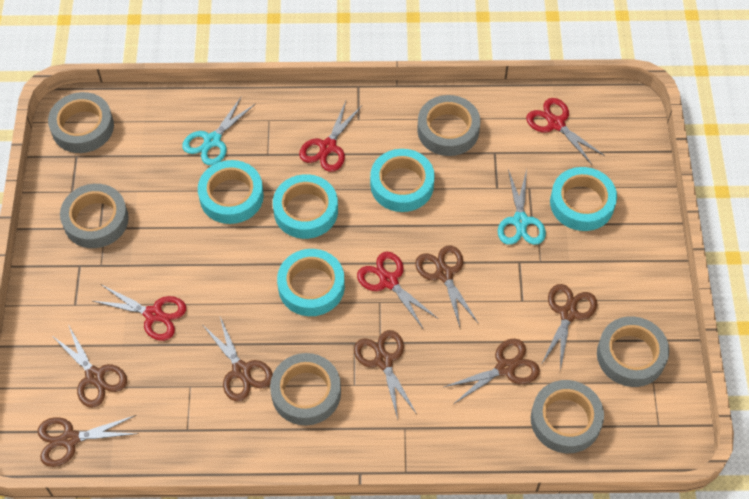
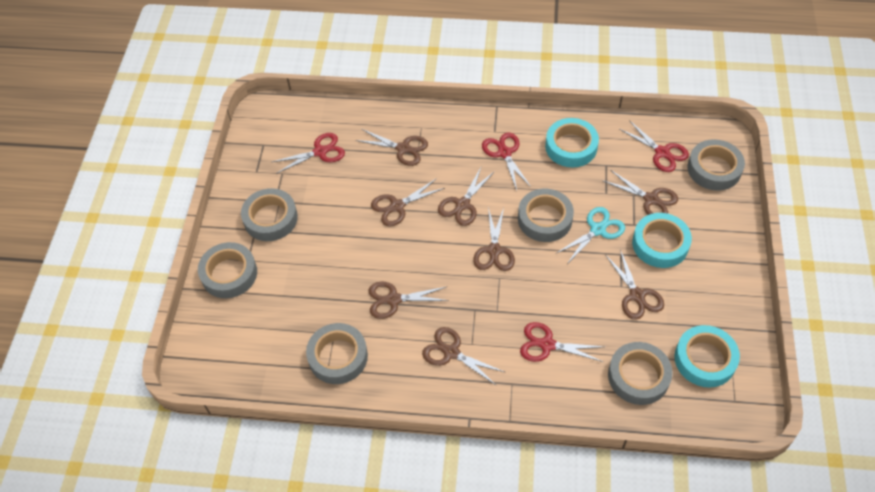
brown scissors: 7 -> 8
turquoise scissors: 2 -> 1
turquoise tape: 5 -> 3

